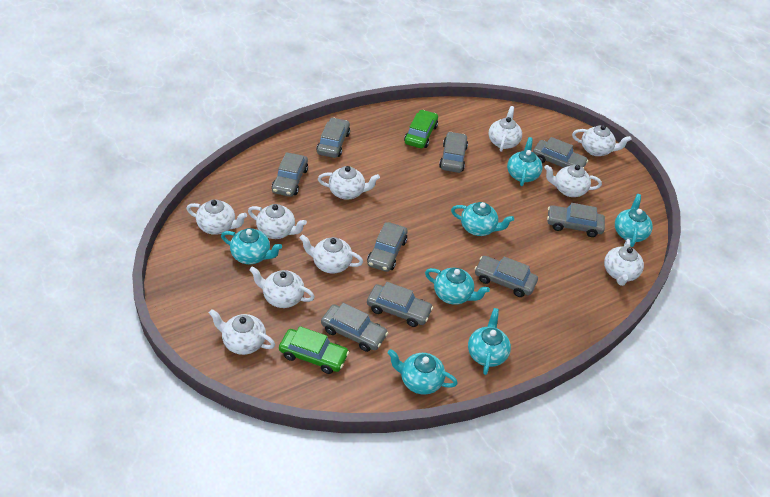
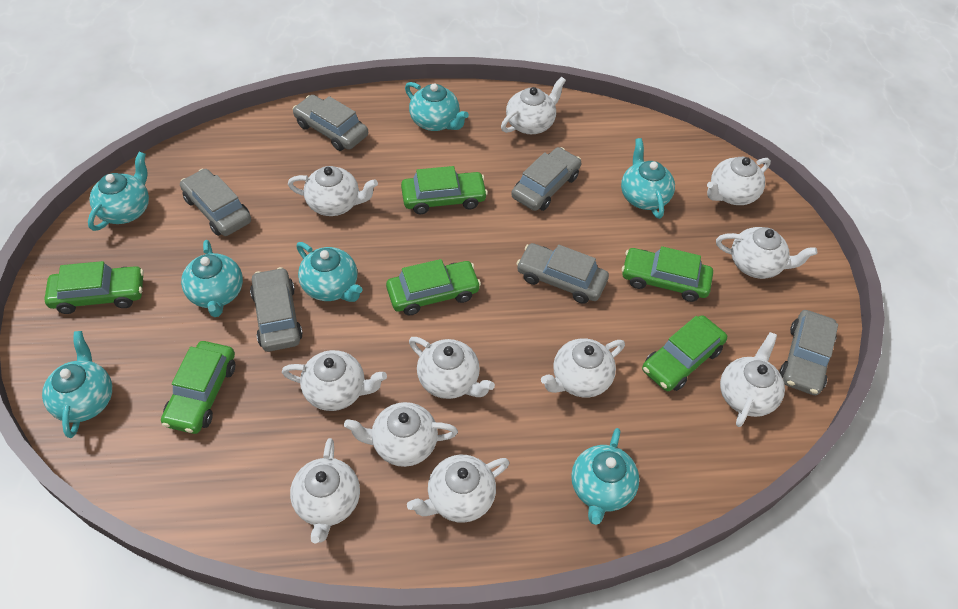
green car: 2 -> 6
grey car: 9 -> 6
white teapot: 10 -> 11

